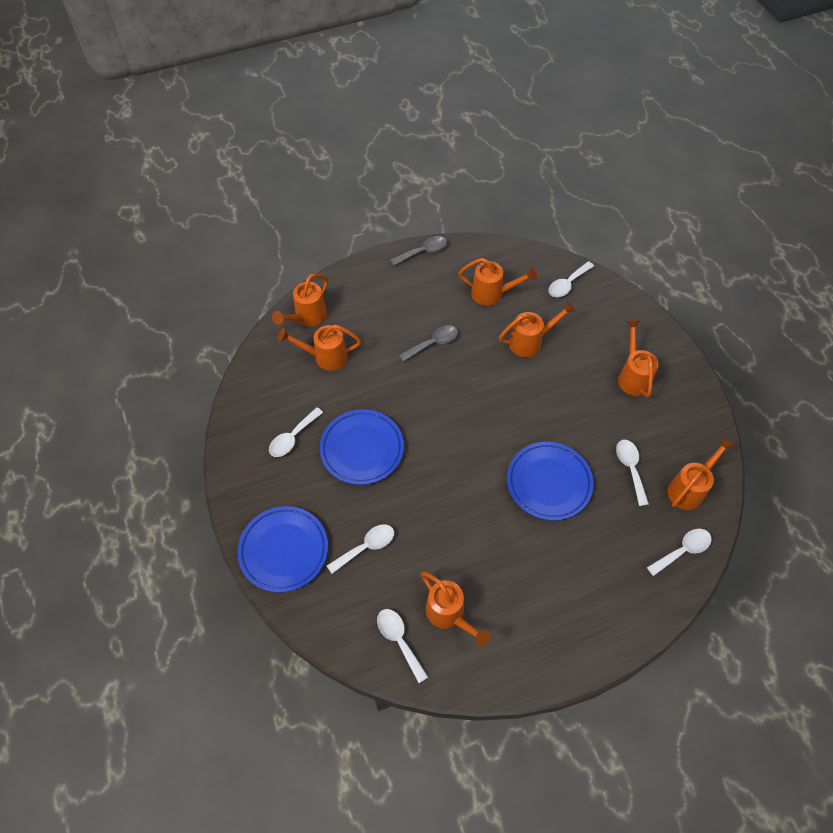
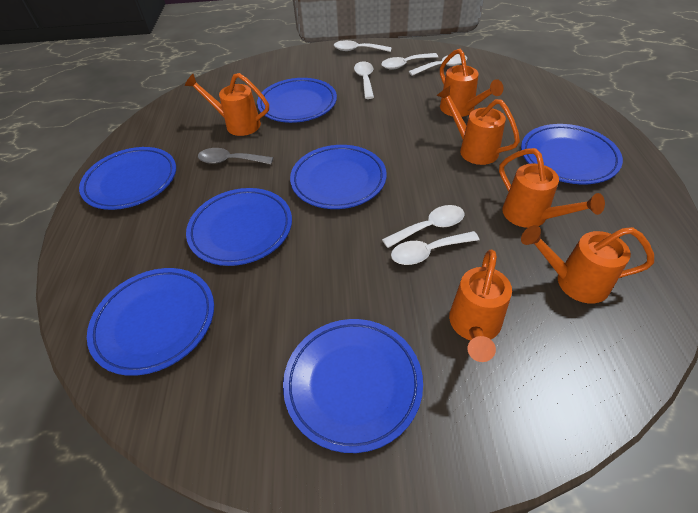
blue plate: 3 -> 7
grey spoon: 2 -> 1
orange watering can: 7 -> 6

